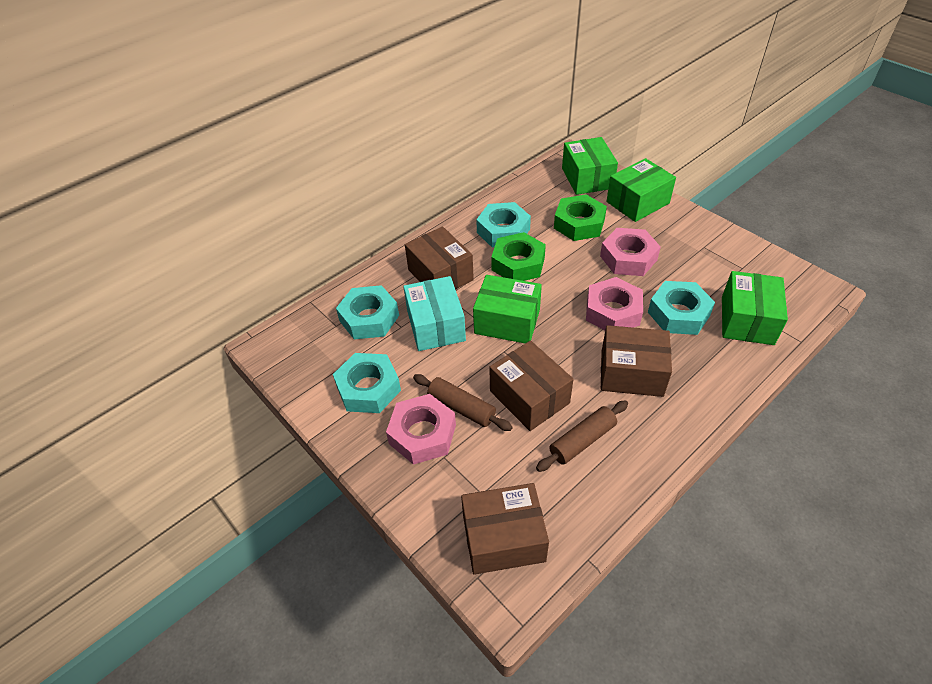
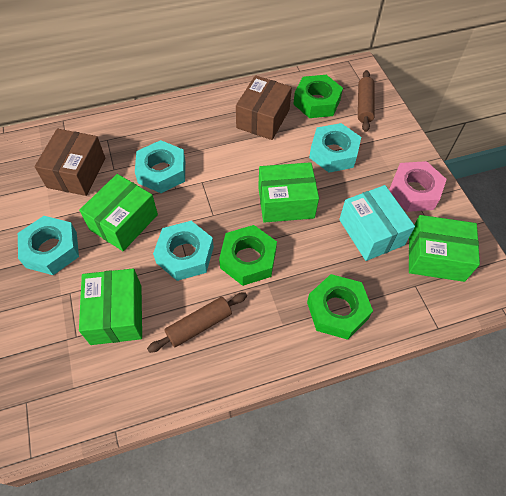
brown box: 4 -> 2
green nut: 2 -> 3
pink nut: 3 -> 1

